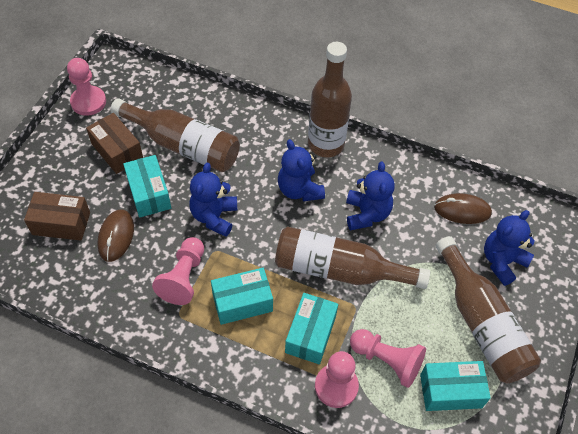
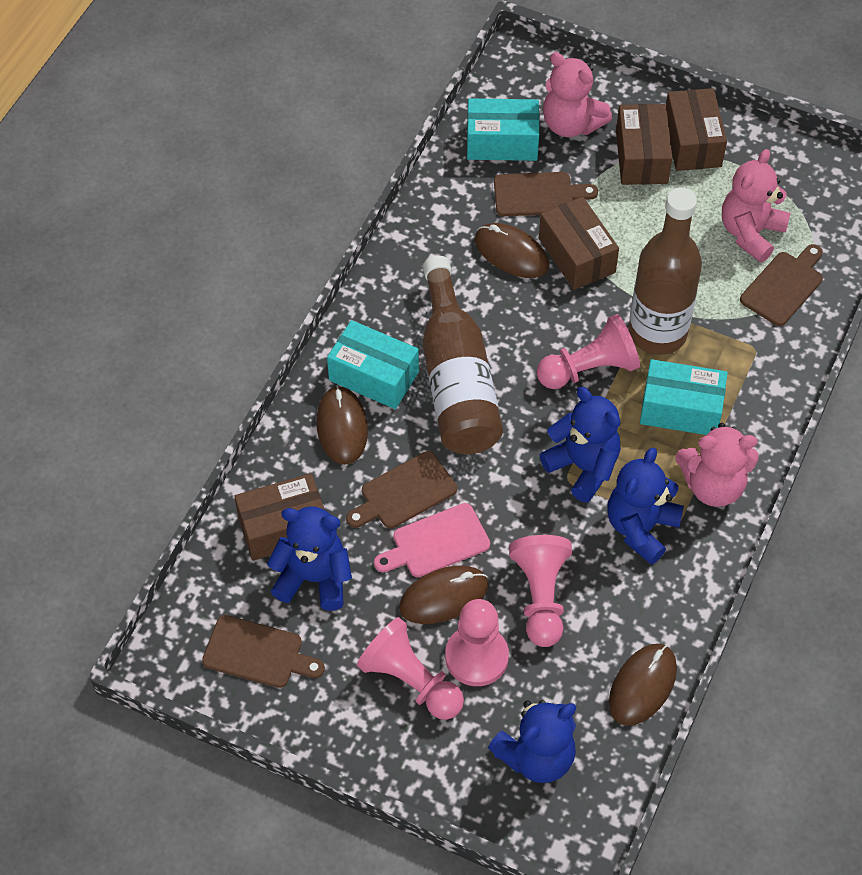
brown bottle: 4 -> 2
brown box: 2 -> 4
brown cutting board: 0 -> 4
brown mouse: 2 -> 4
pink cutting board: 0 -> 1
pink teddy bear: 0 -> 3
turquoise box: 4 -> 3

